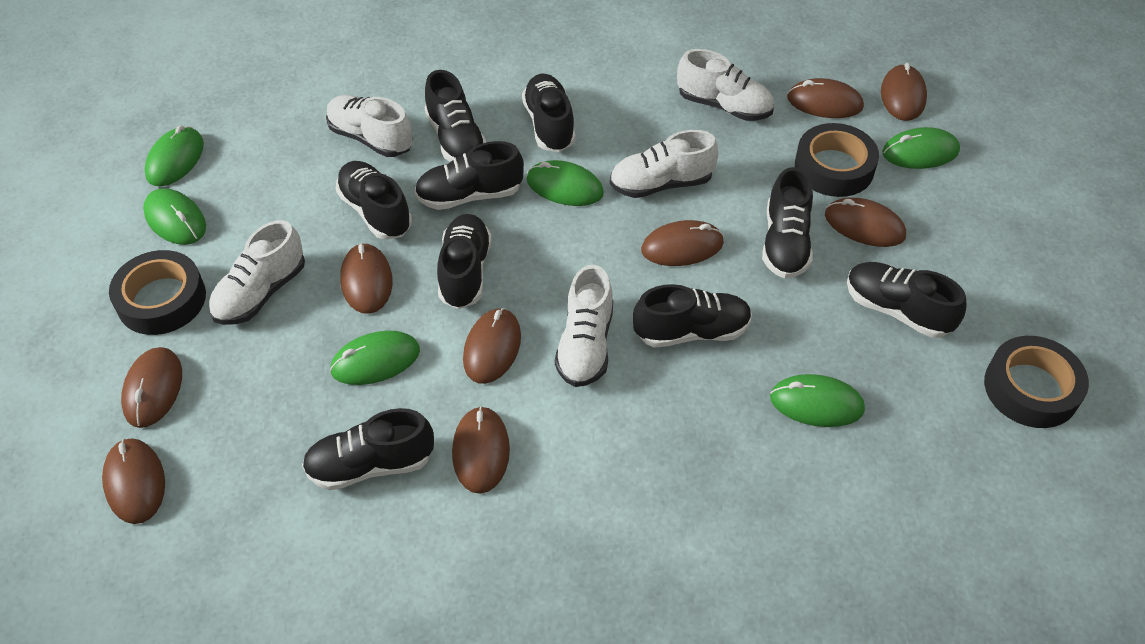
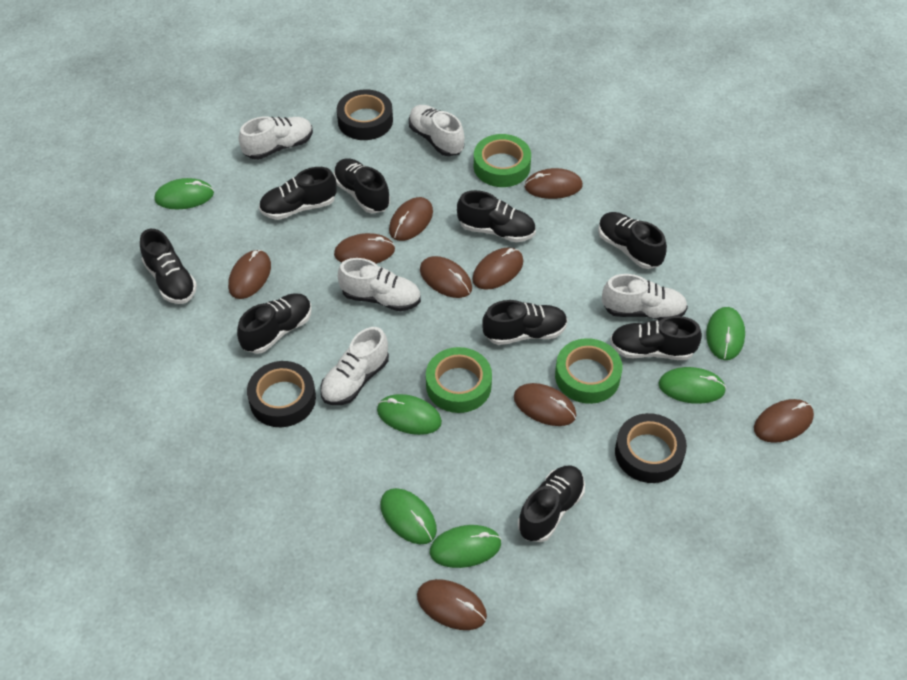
green tape: 0 -> 3

